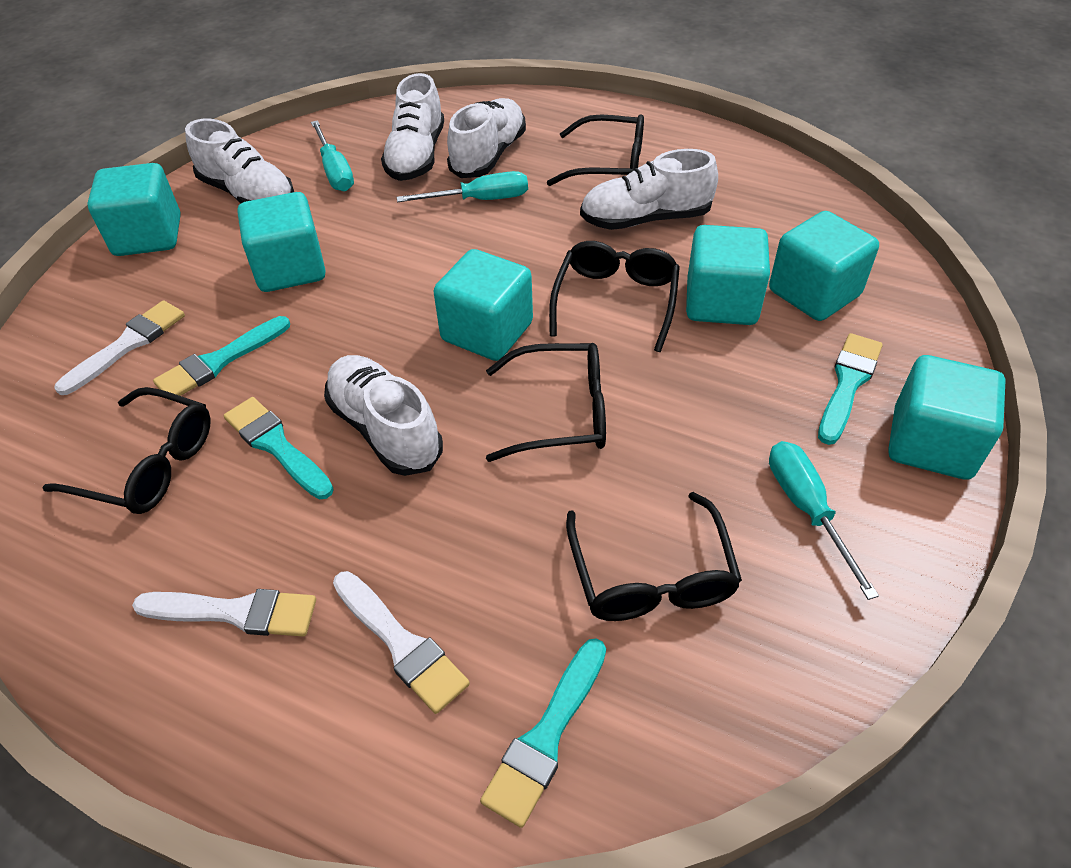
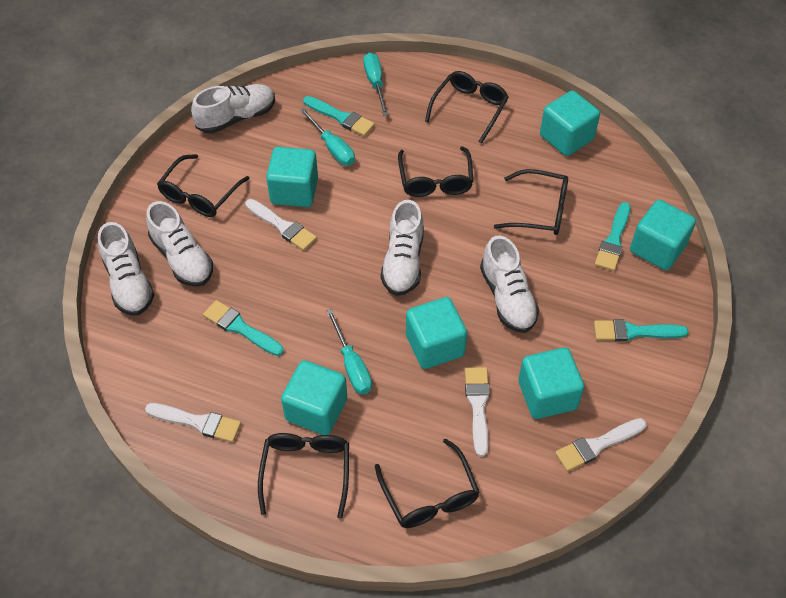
black glasses: 5 -> 6
white brush: 3 -> 4

